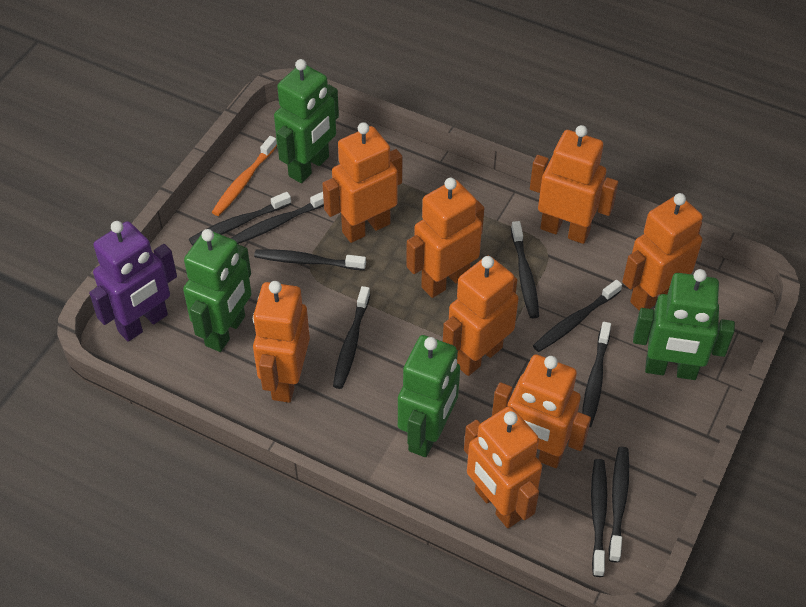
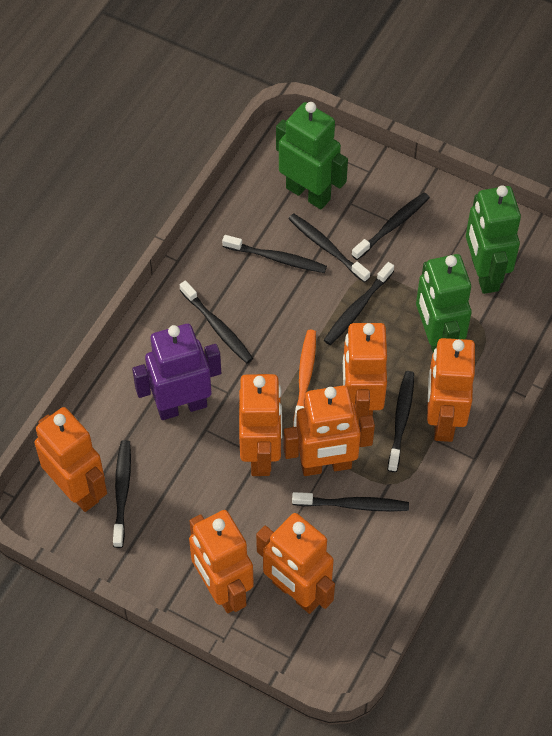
black toothbrush: 9 -> 8
green robot: 4 -> 3
orange robot: 8 -> 7

